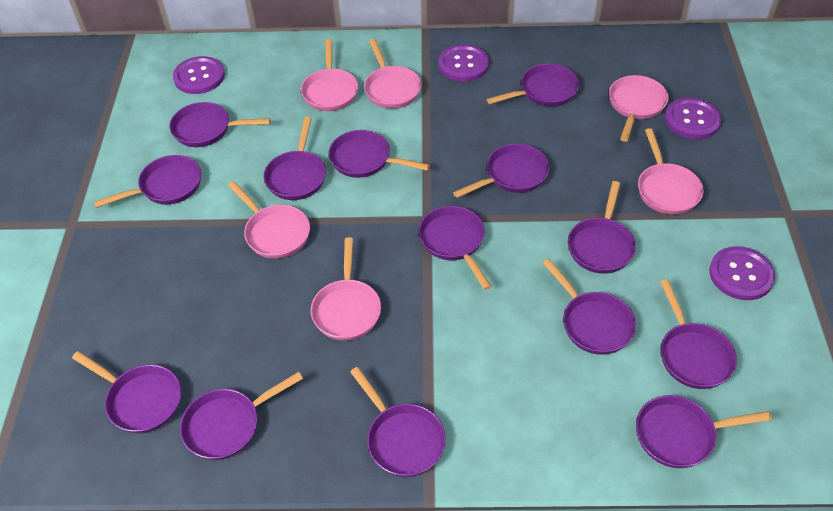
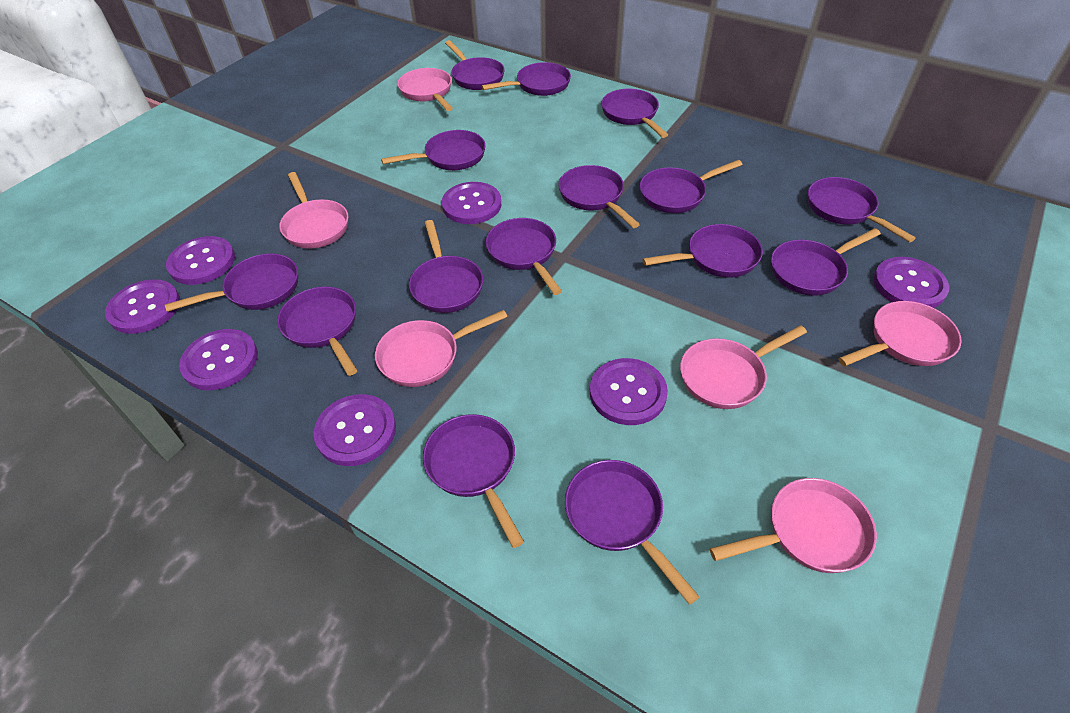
purple button: 4 -> 7
purple pan: 14 -> 15

